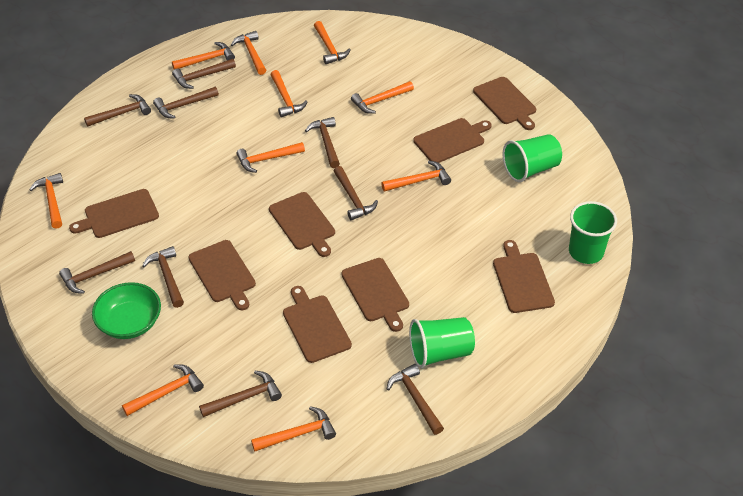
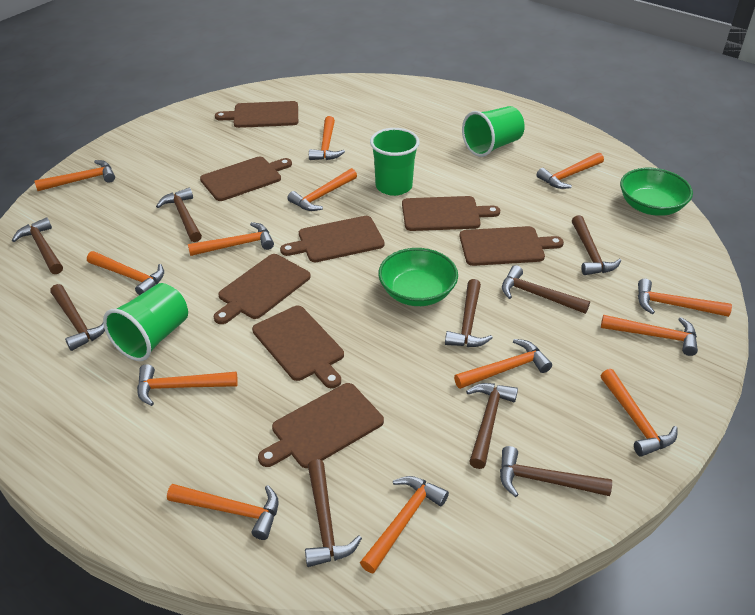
green bowl: 1 -> 2
orange hammer: 10 -> 13

